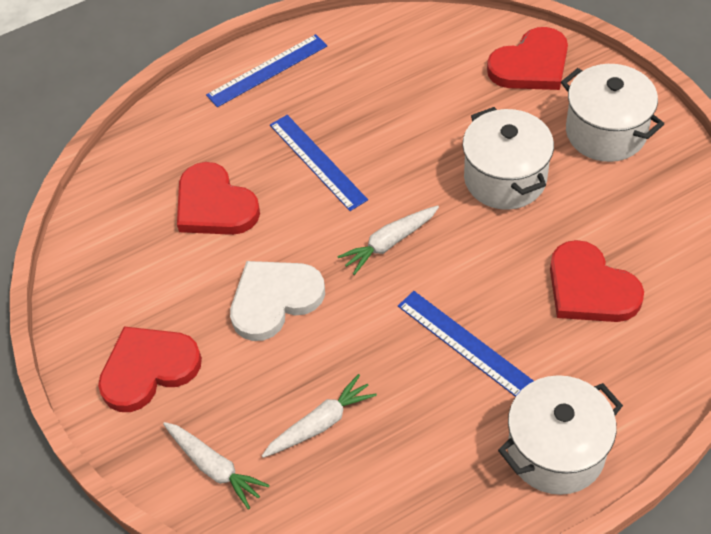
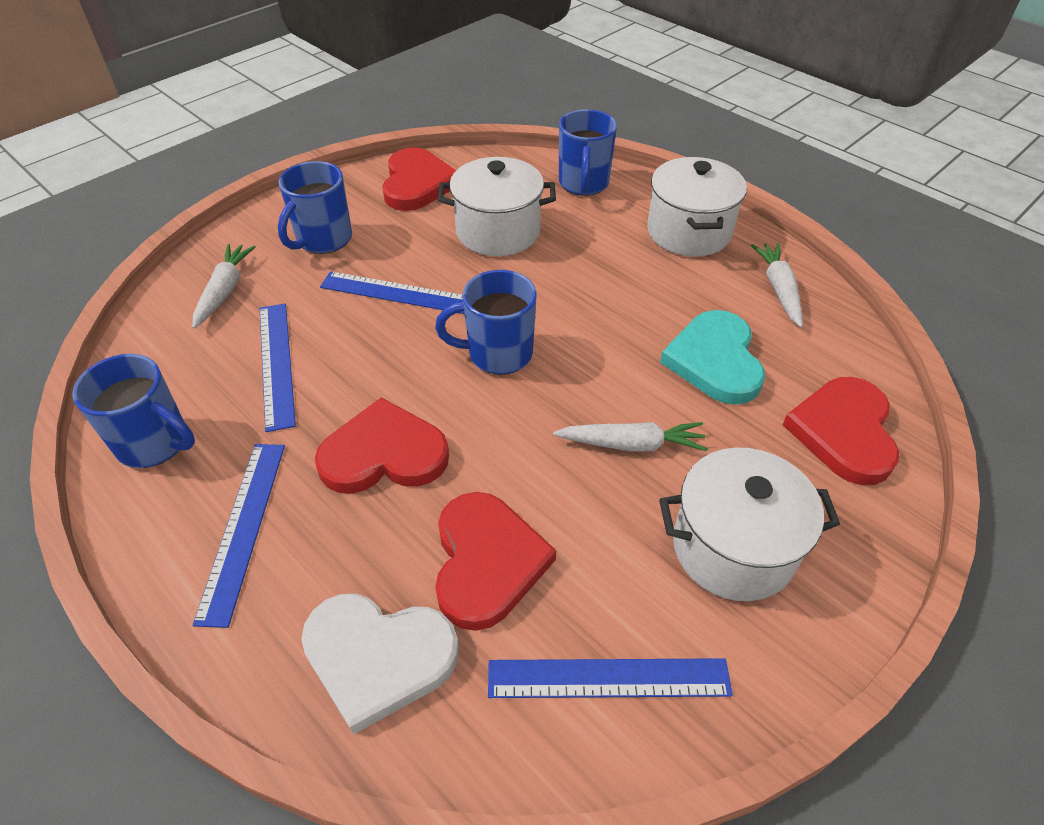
blue mug: 0 -> 4
blue ruler: 3 -> 4
turquoise heart: 0 -> 1

